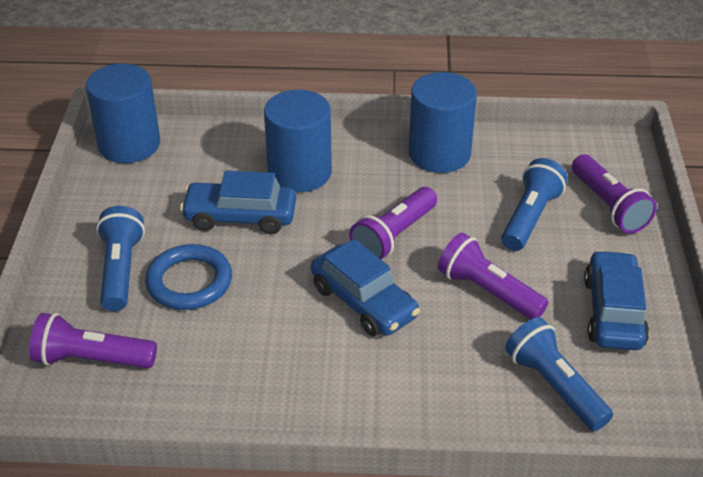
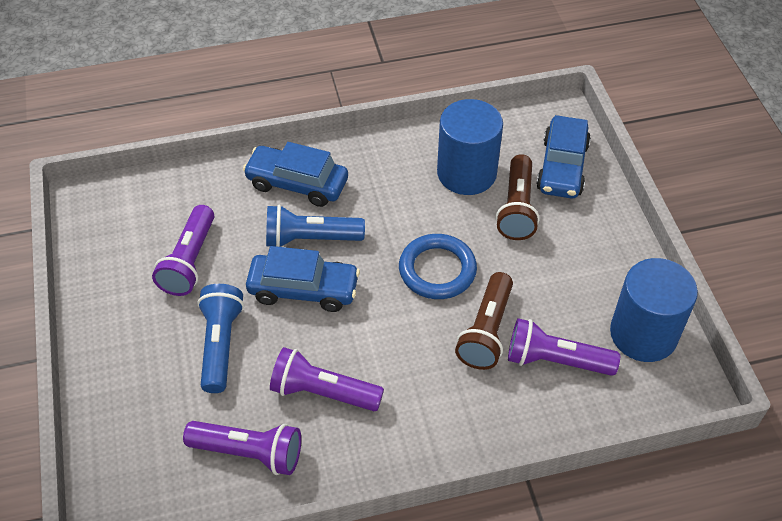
blue cylinder: 3 -> 2
blue flashlight: 3 -> 2
brown flashlight: 0 -> 2

